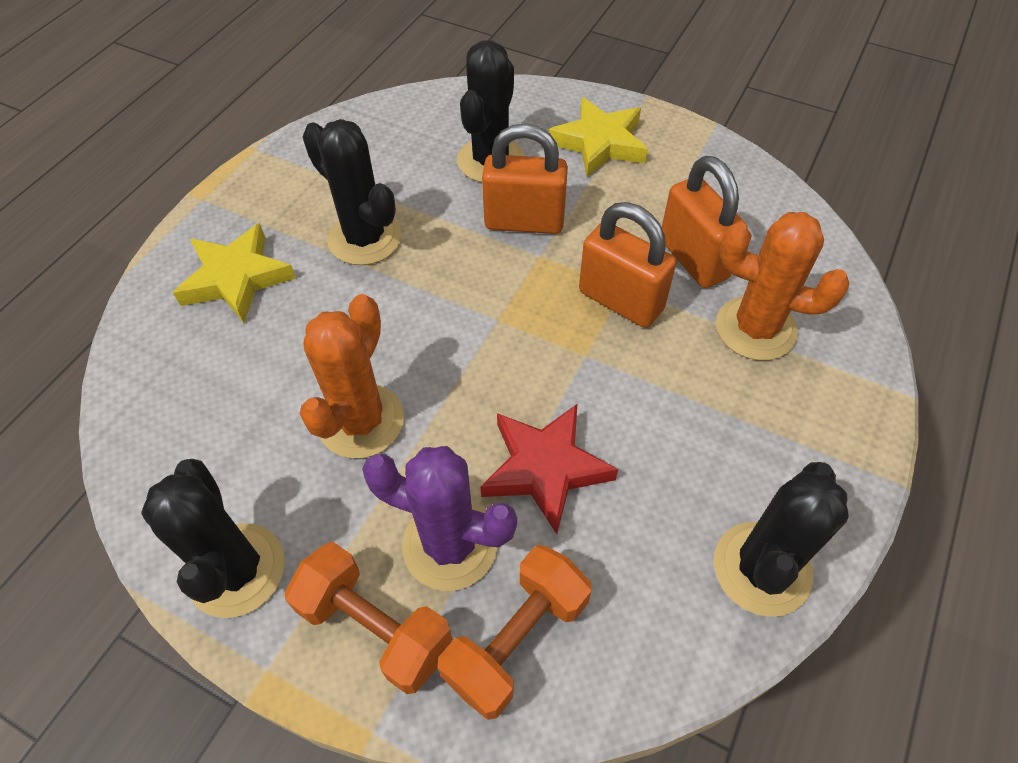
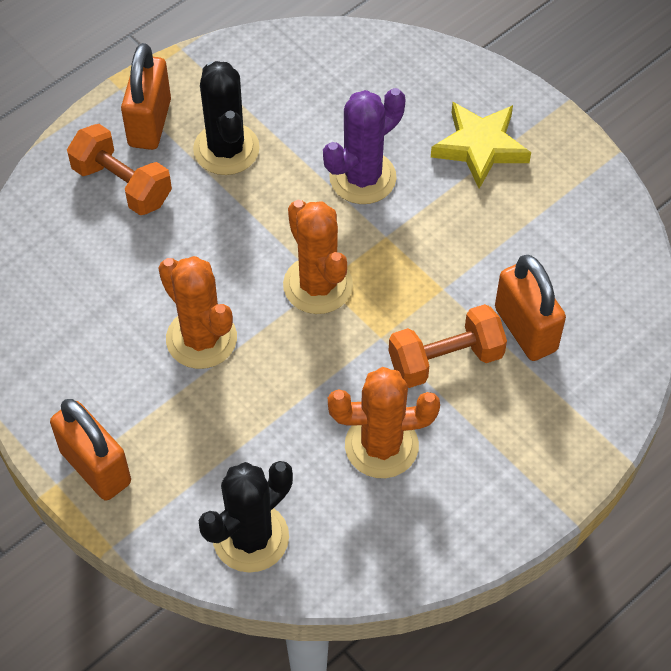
black cactus: 4 -> 2
orange cactus: 2 -> 3
red star: 1 -> 0
yellow star: 2 -> 1

